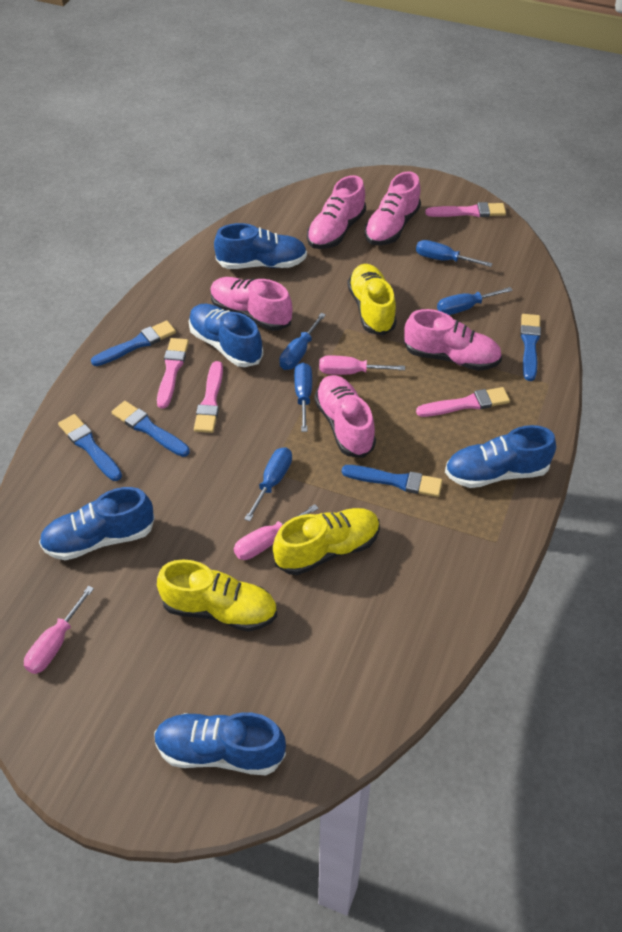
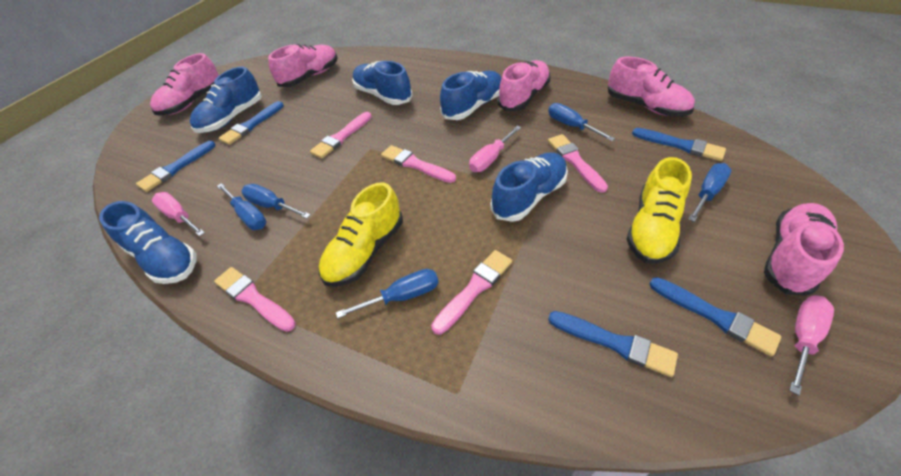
pink brush: 4 -> 5
yellow shoe: 3 -> 2

